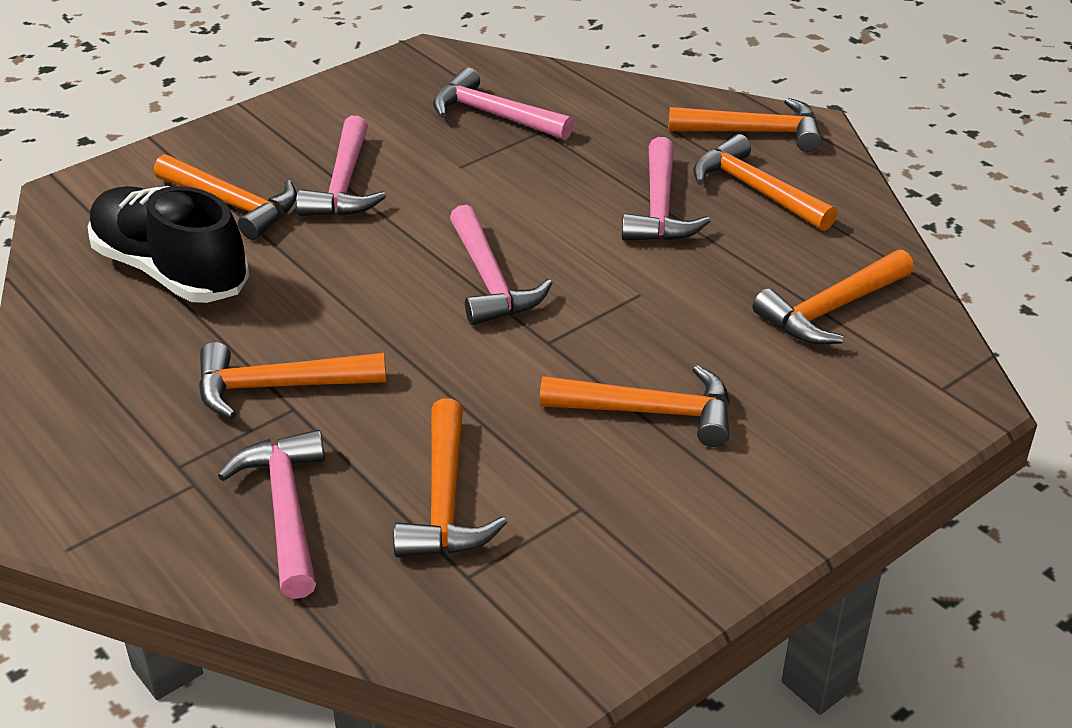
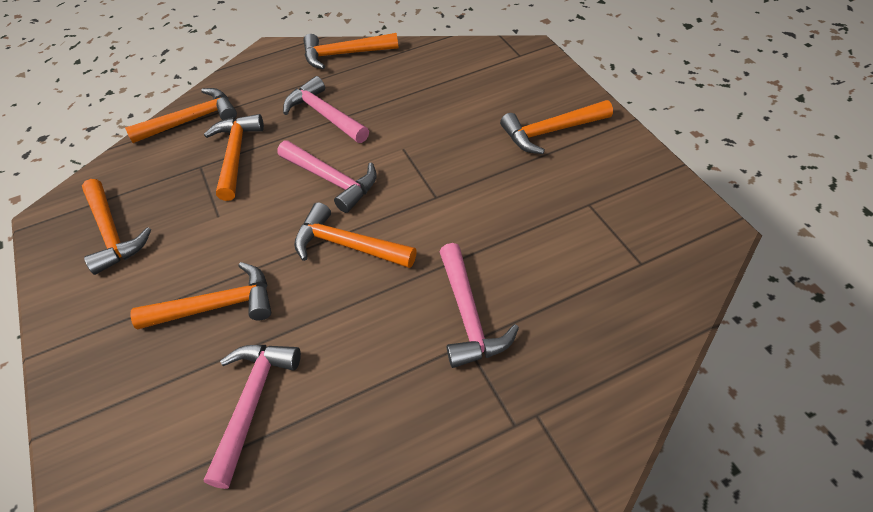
black shoe: 1 -> 0
pink hammer: 5 -> 4

